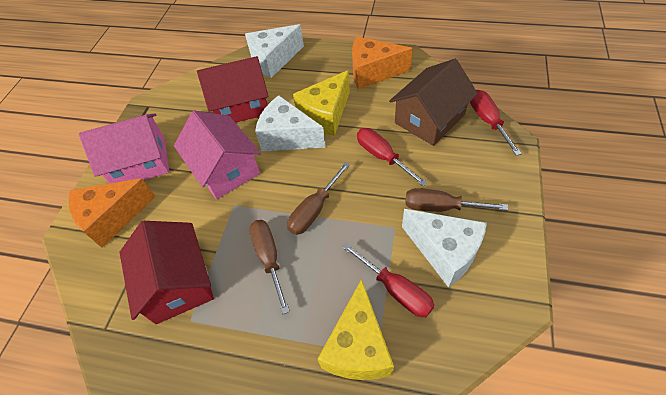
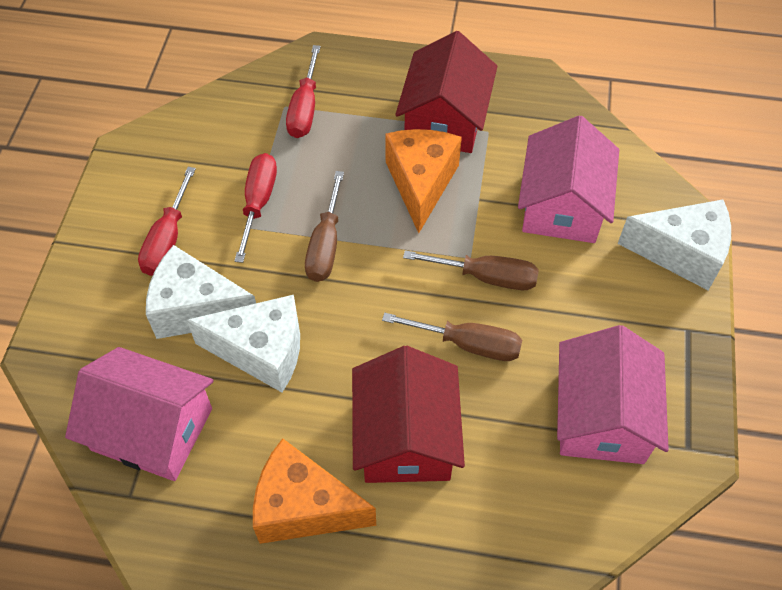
brown house: 1 -> 0
pink house: 2 -> 3
yellow cheese: 2 -> 0

